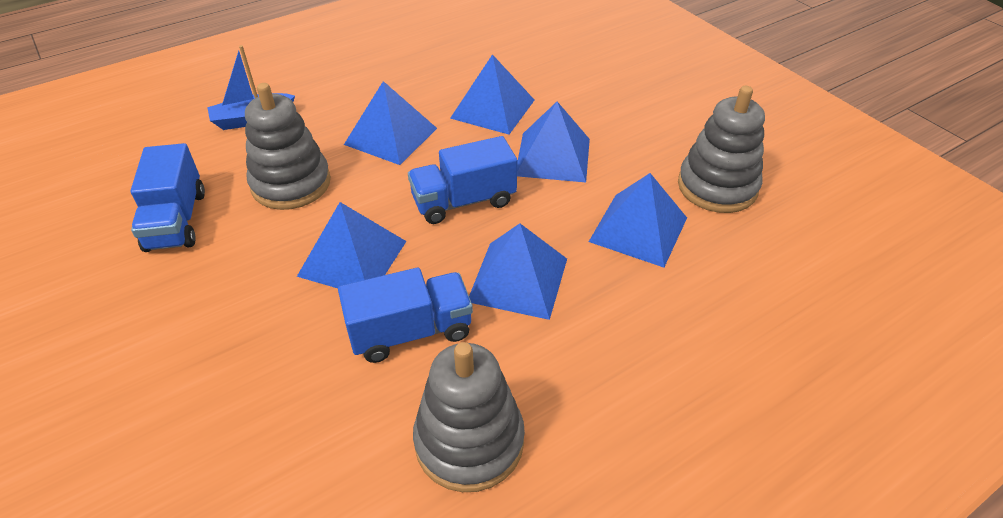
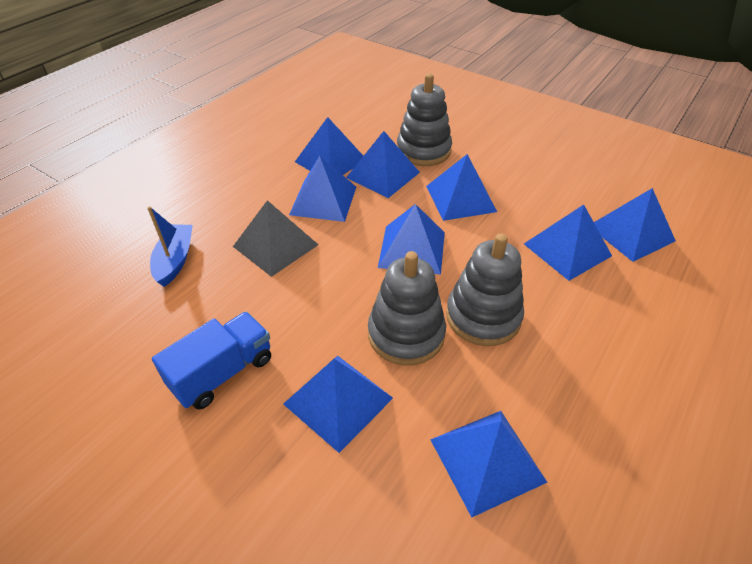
blue pyramid: 6 -> 9
blue truck: 3 -> 1
grey pyramid: 0 -> 1

